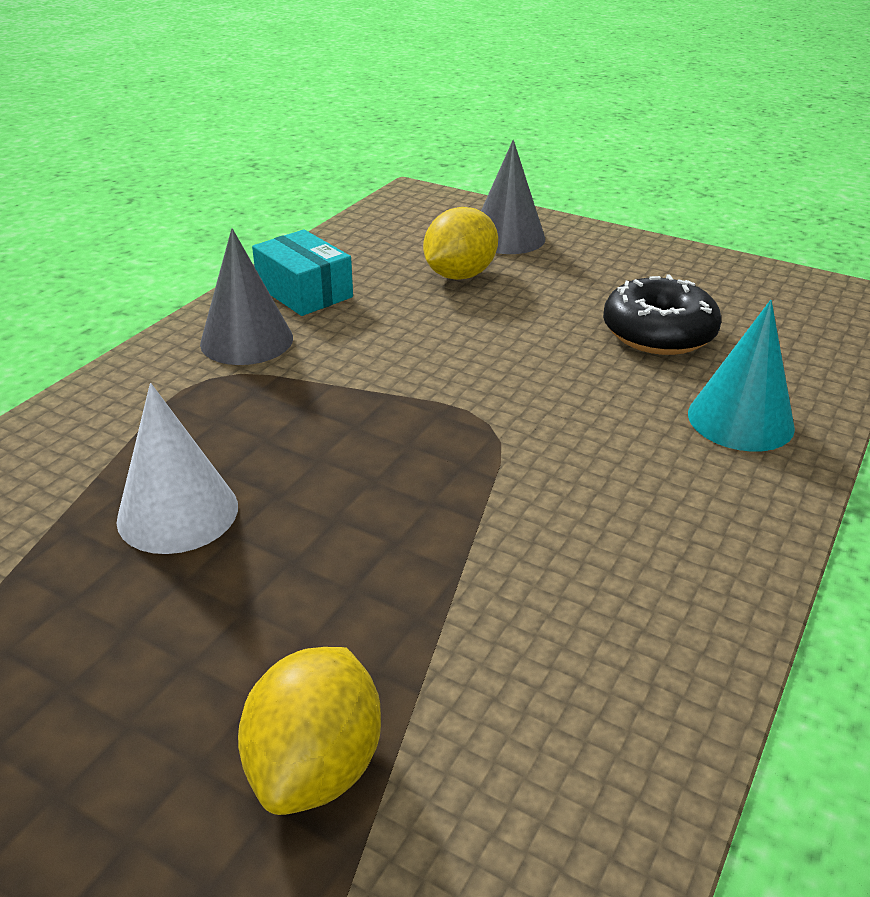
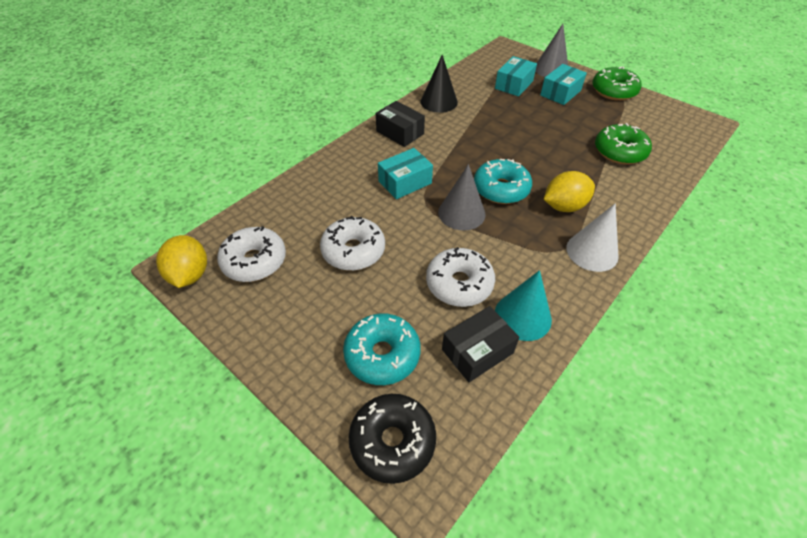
black box: 0 -> 2
black cone: 0 -> 1
green donut: 0 -> 2
turquoise box: 1 -> 3
turquoise donut: 0 -> 2
white donut: 0 -> 3

